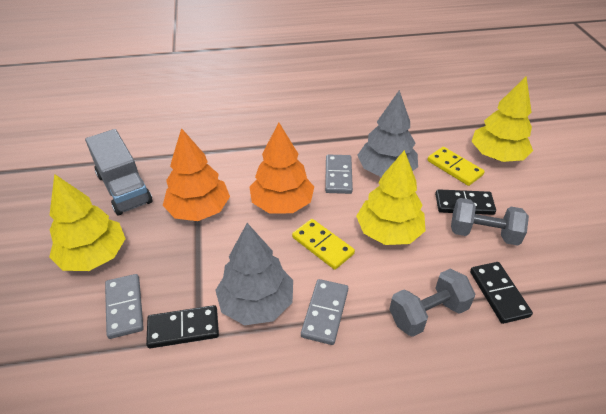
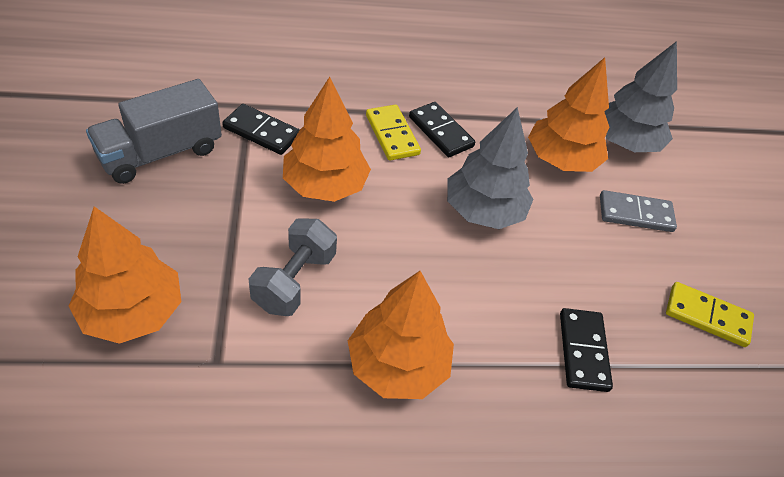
grey domino: 3 -> 1
grey dumbbell: 2 -> 1
orange tree: 2 -> 4
yellow tree: 3 -> 0

